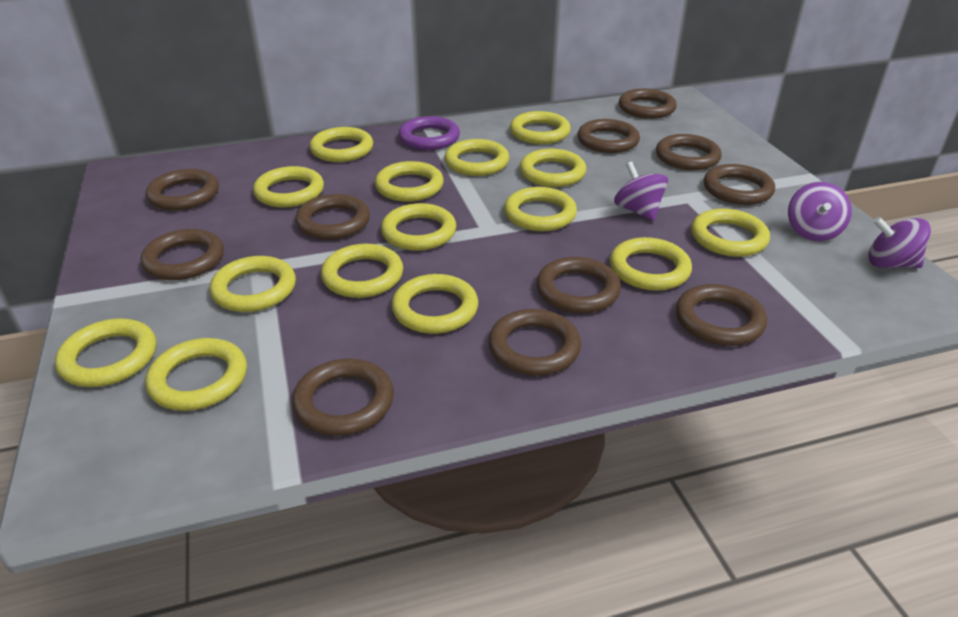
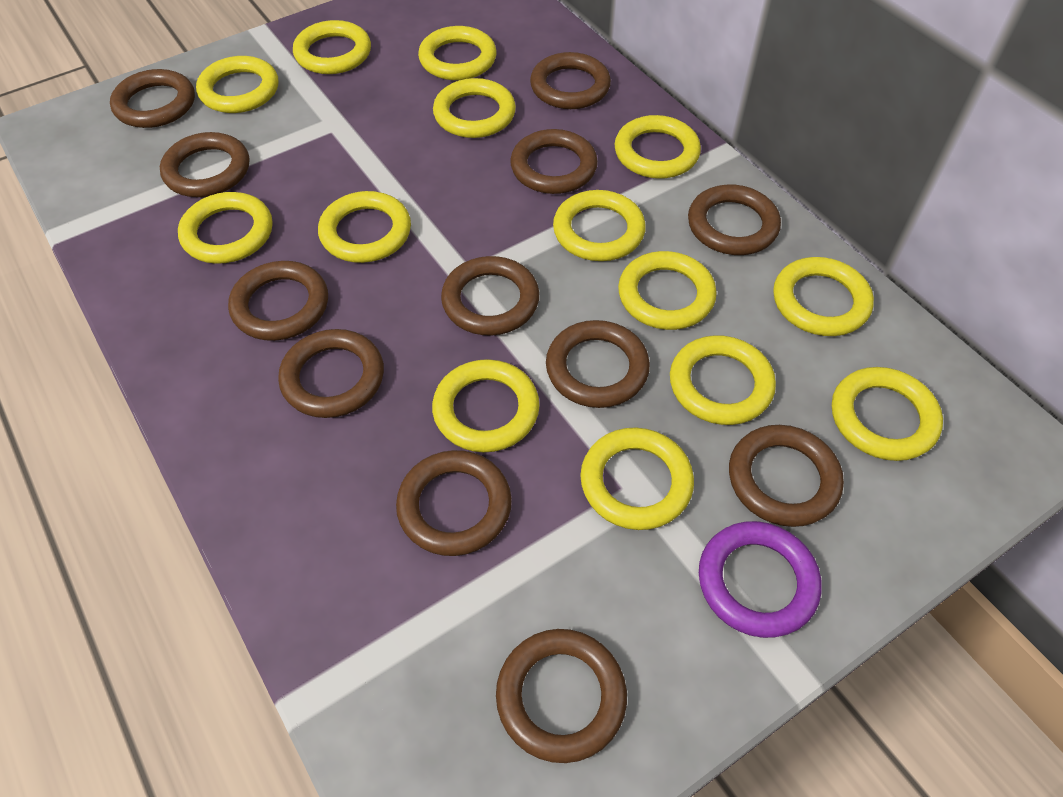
brown ring: 11 -> 12
purple spinning top: 3 -> 0
yellow ring: 15 -> 14

